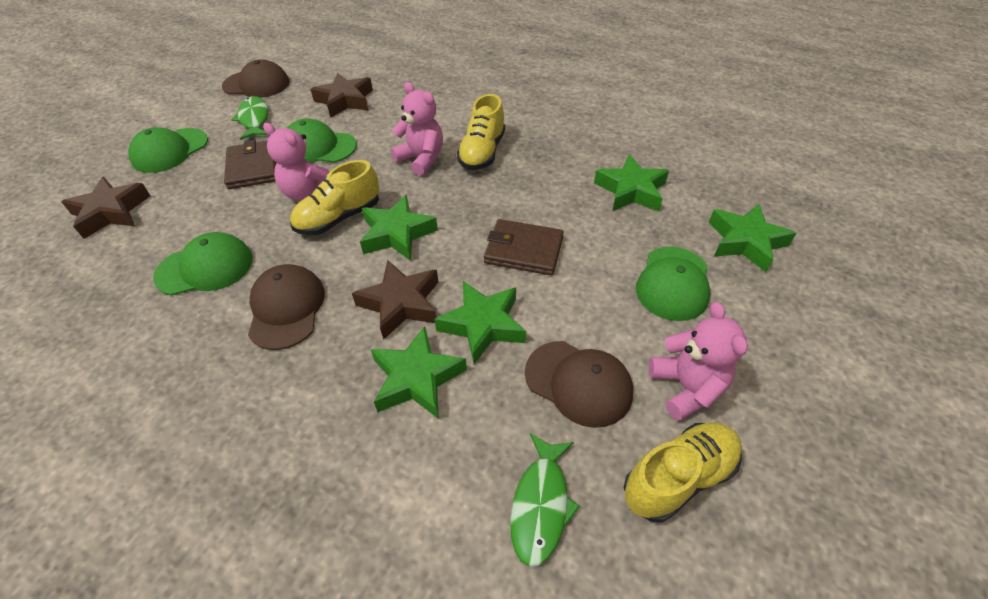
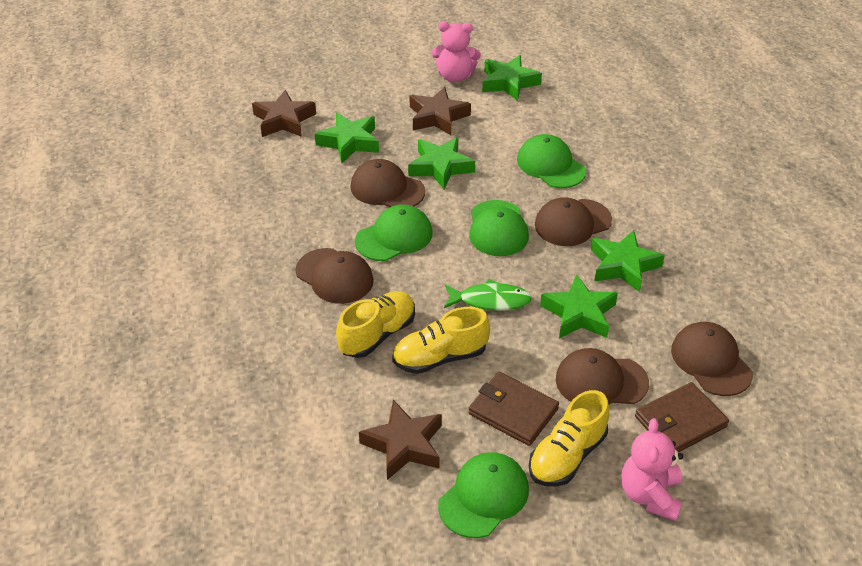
brown cap: 3 -> 5
green fish: 2 -> 1
pink teddy bear: 3 -> 2

